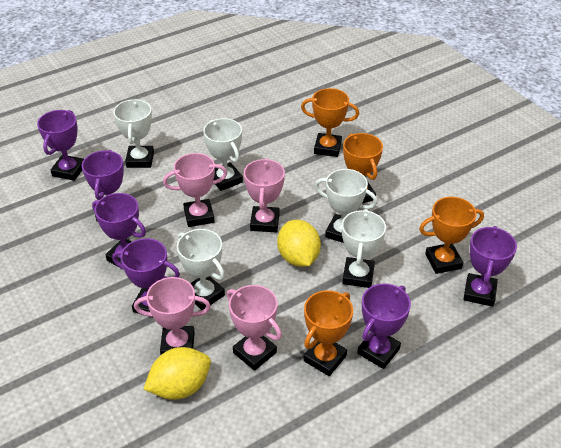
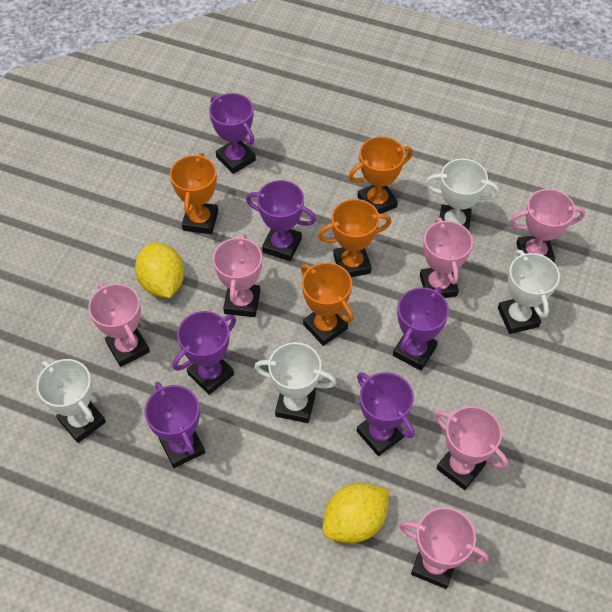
pink trophy: 4 -> 6
white trophy: 5 -> 4

